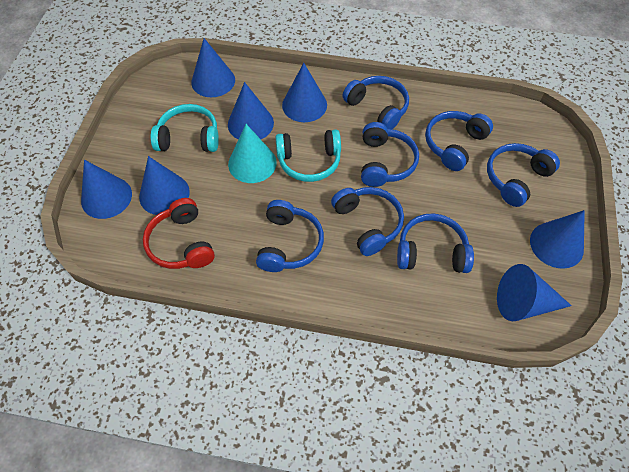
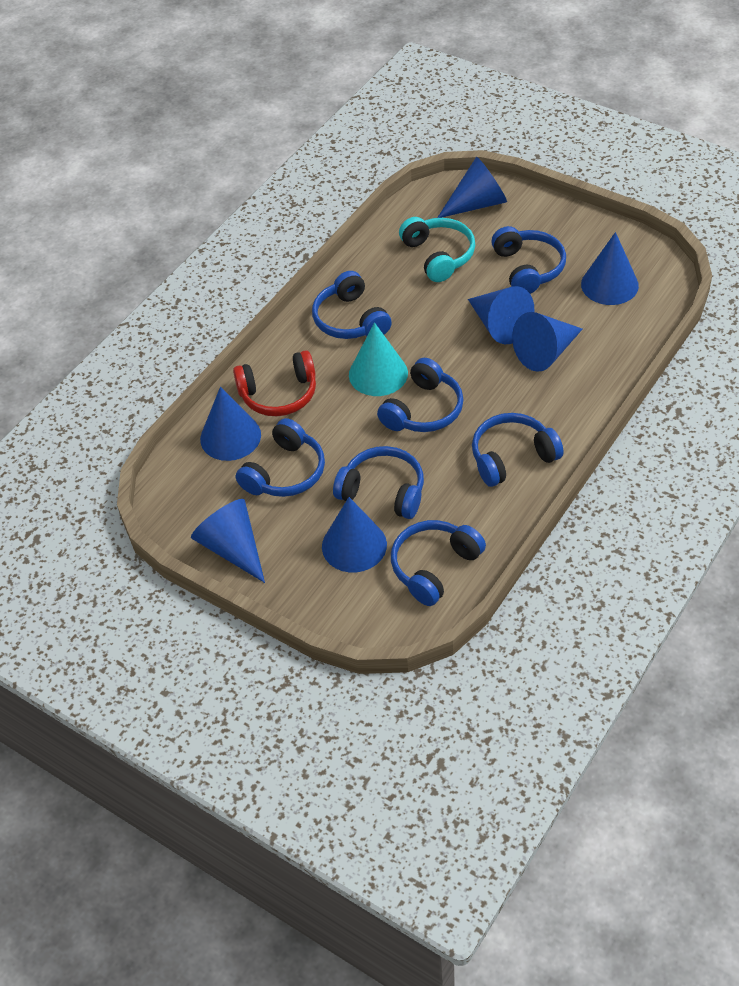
turquoise headphones: 2 -> 1

